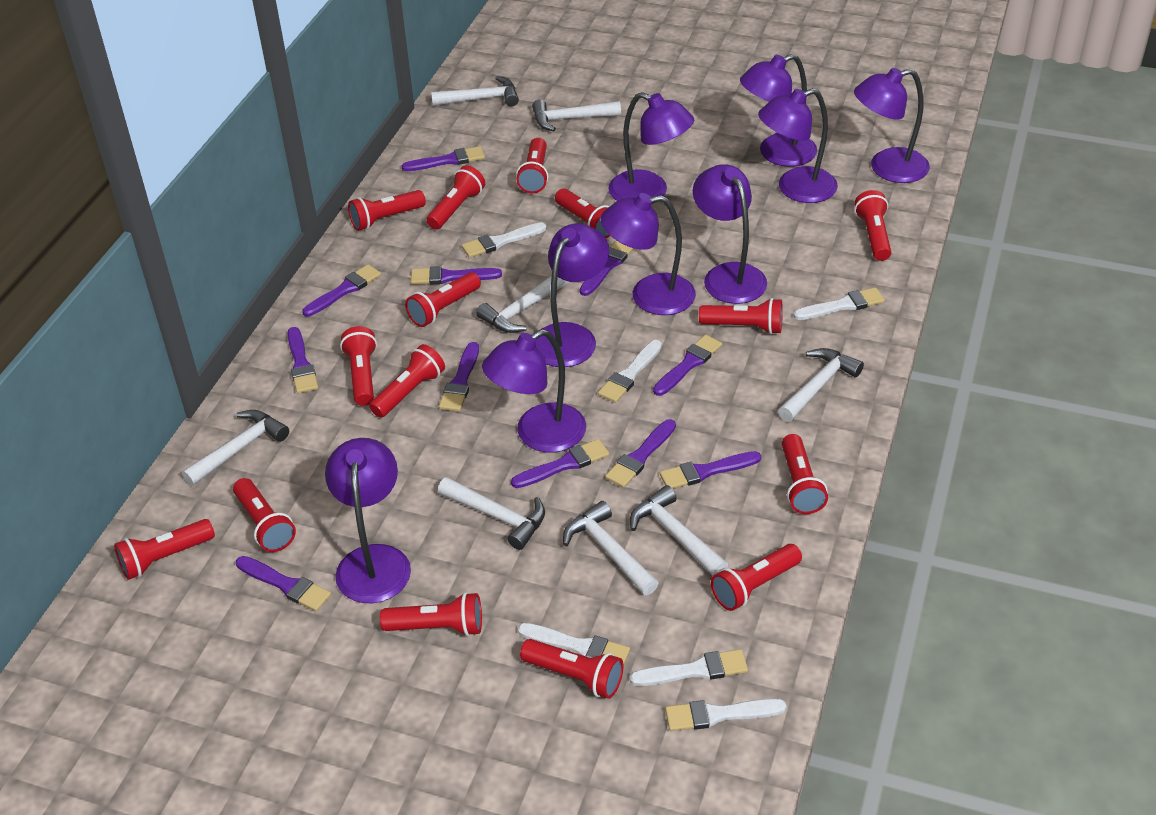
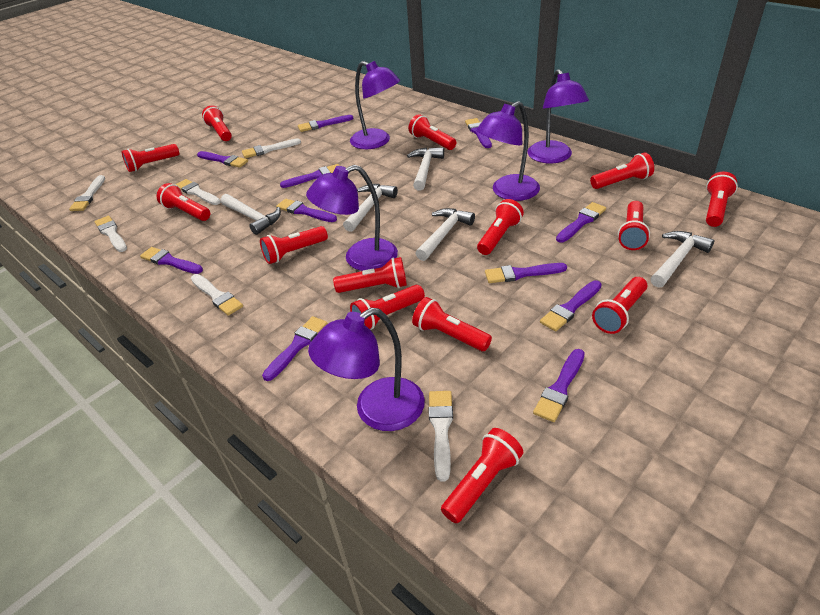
purple lamp: 9 -> 5
red flashlight: 15 -> 14
white hammer: 8 -> 5

